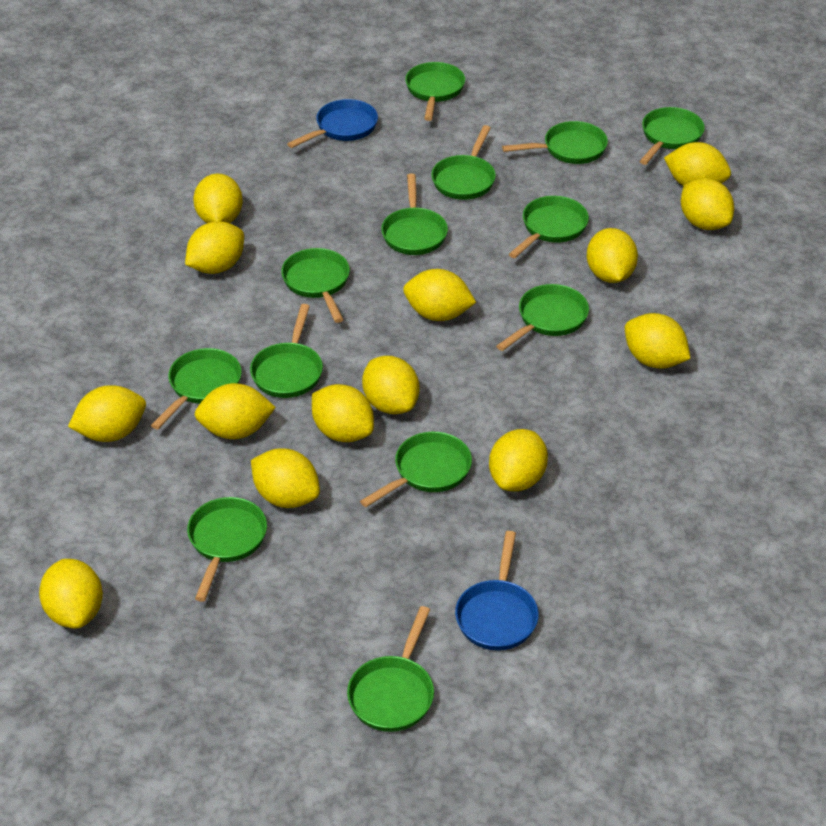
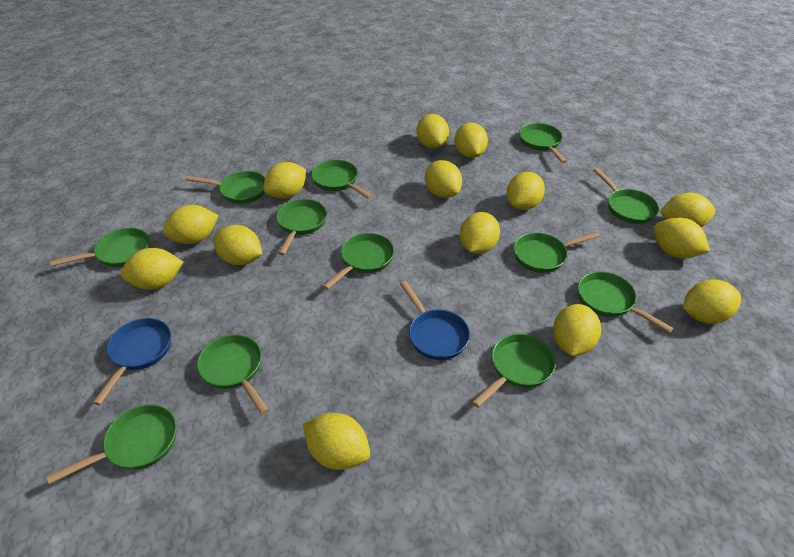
green pan: 13 -> 12

